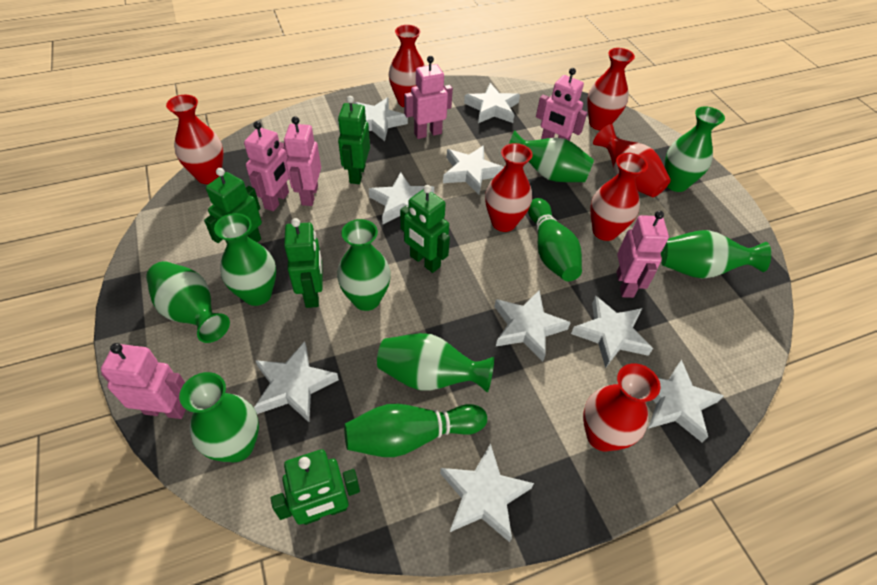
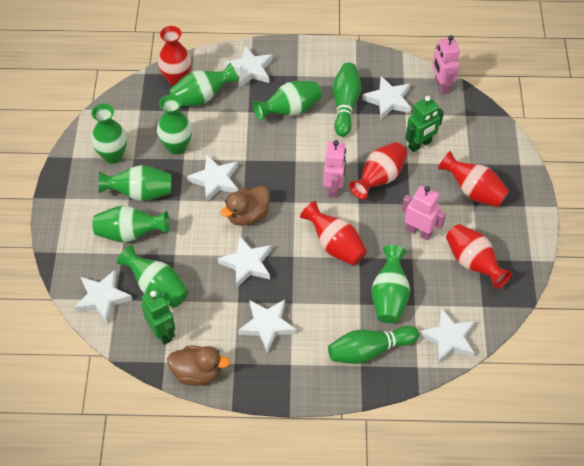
brown duck: 0 -> 2
green robot: 5 -> 2
pink robot: 6 -> 3
red vase: 7 -> 5
white star: 9 -> 7

